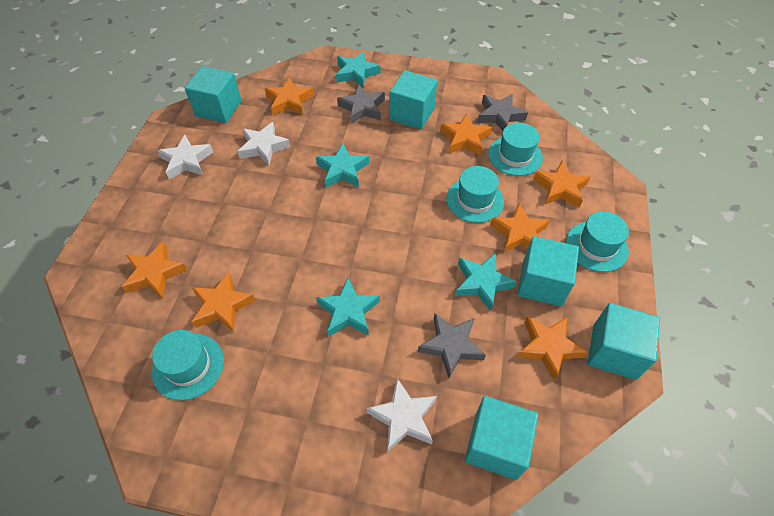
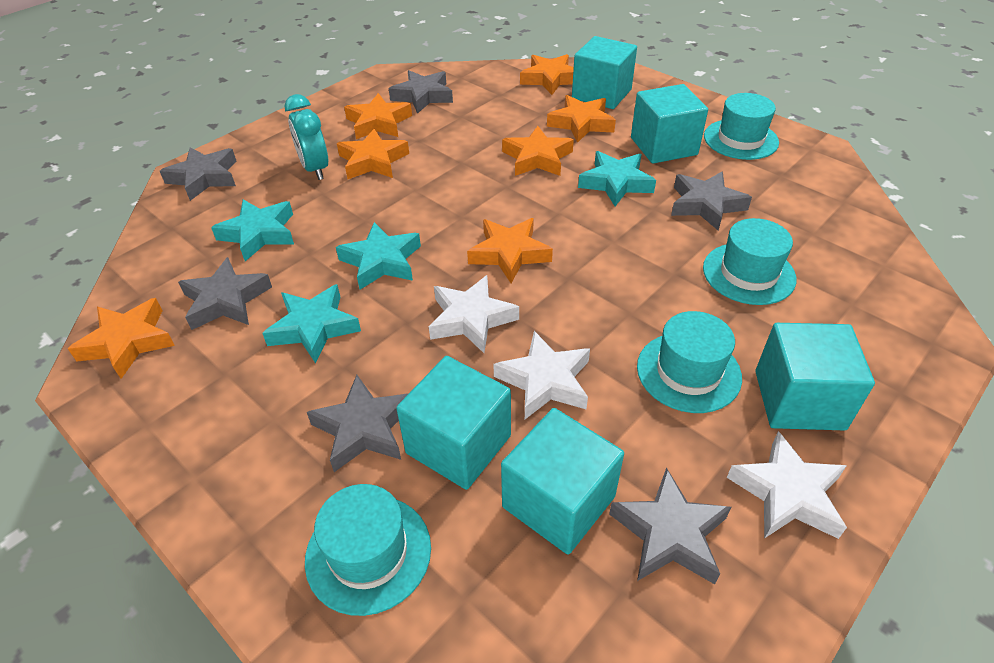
grey star: 3 -> 6
turquoise clock: 0 -> 1

